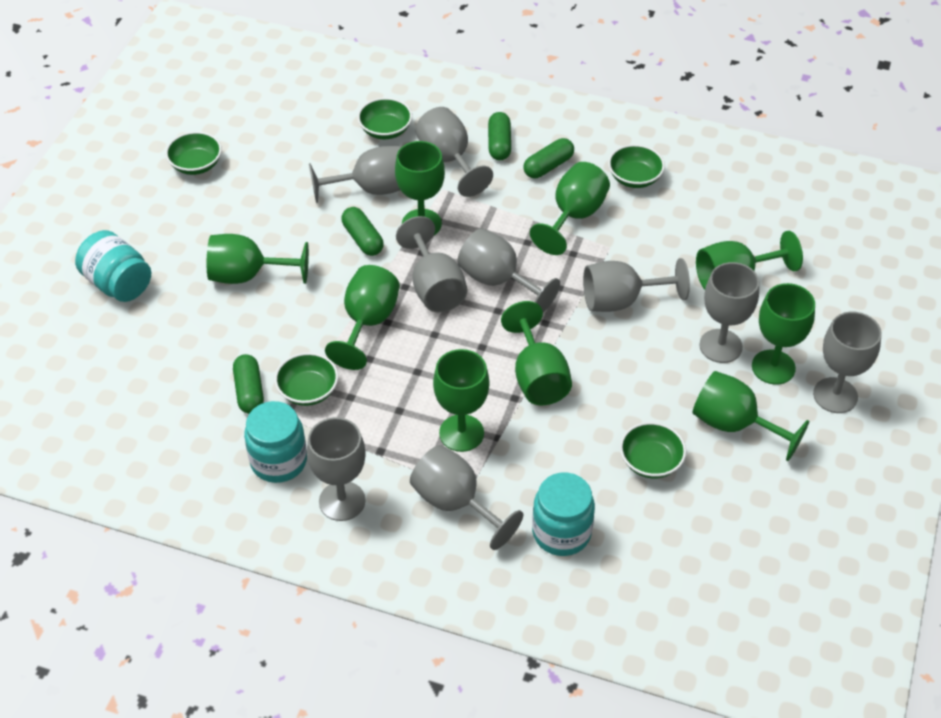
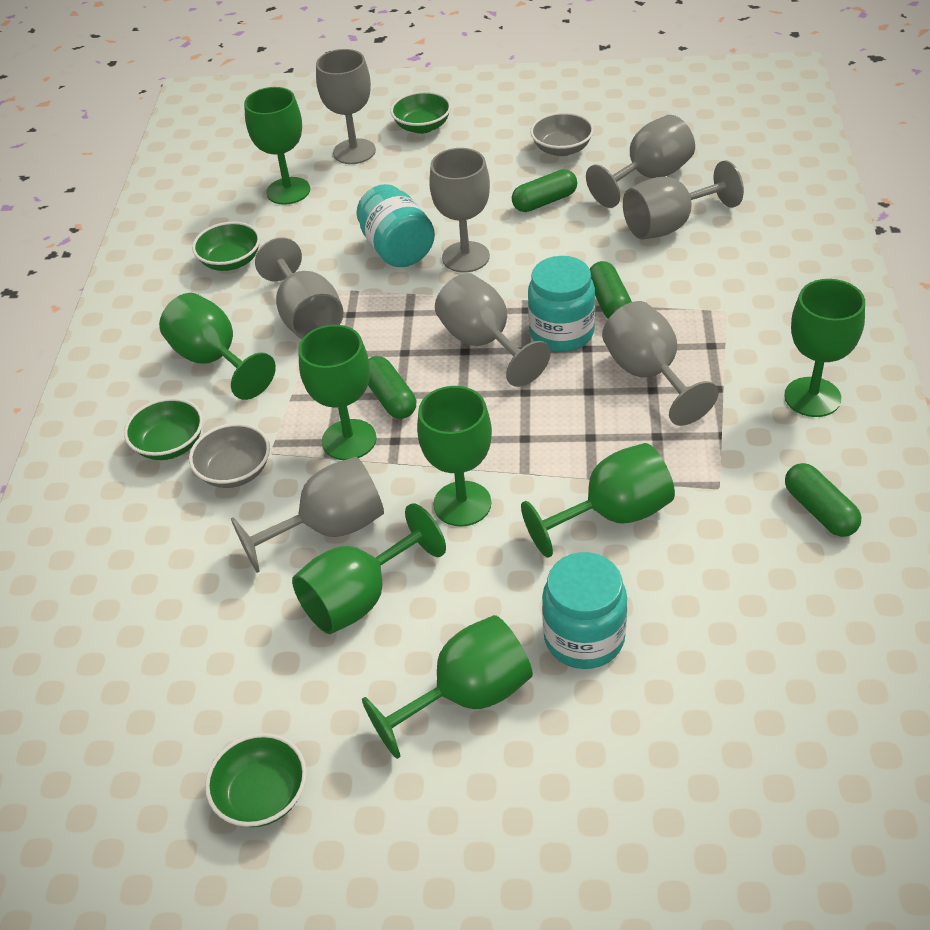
green bowl: 5 -> 4
green goblet: 9 -> 8
grey bowl: 0 -> 2
grey goblet: 9 -> 8

